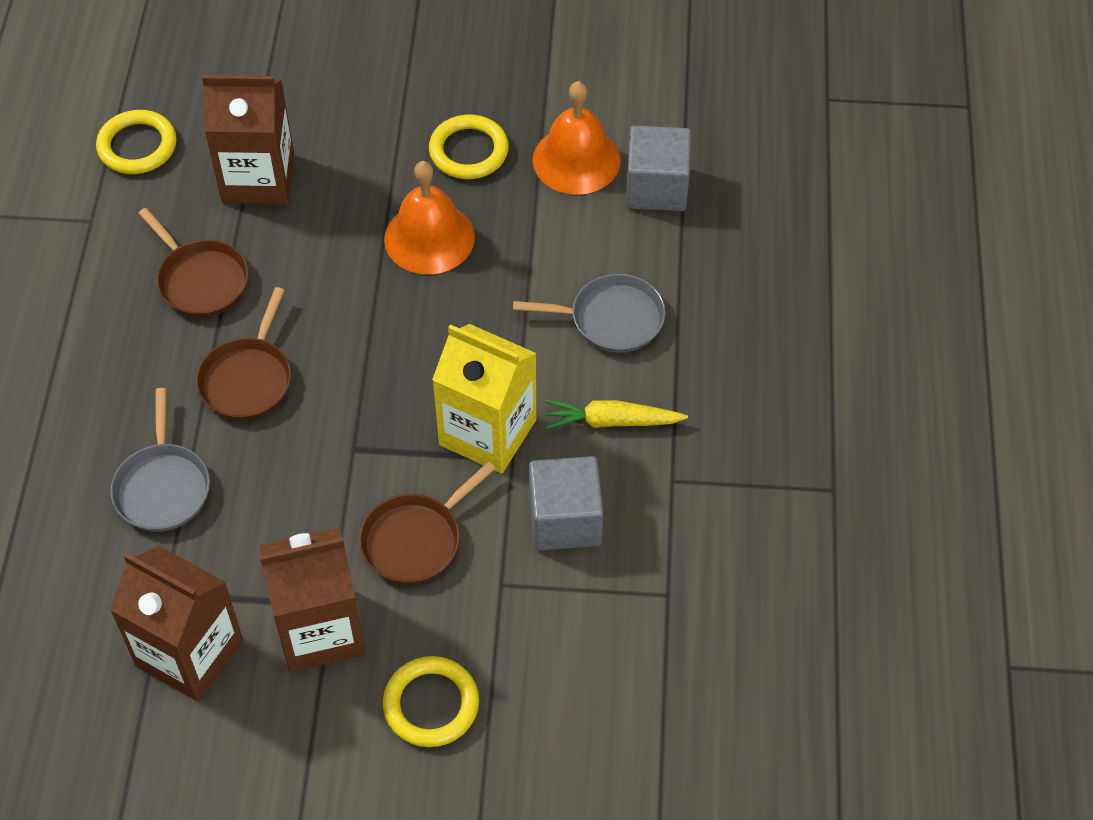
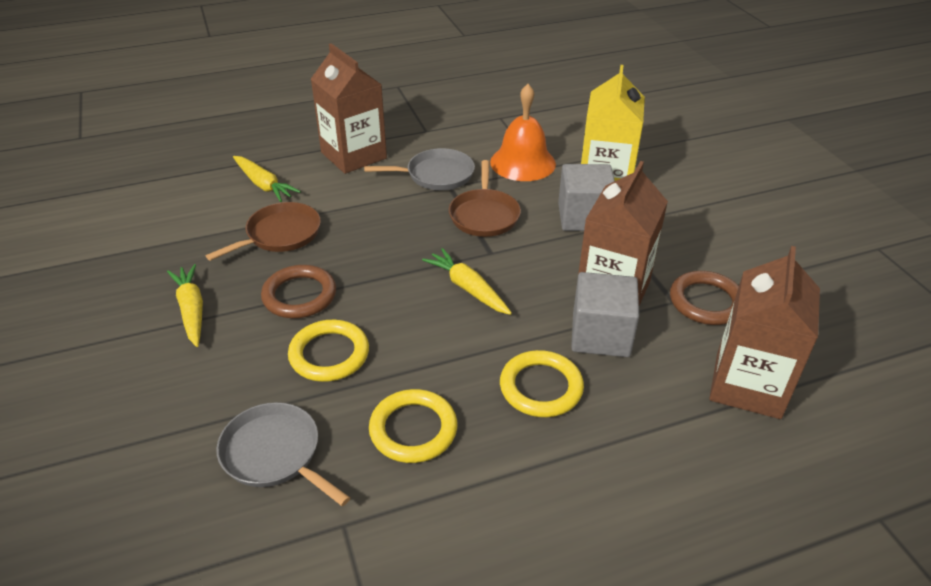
brown pan: 3 -> 2
brown ring: 0 -> 2
orange bell: 2 -> 1
yellow carrot: 1 -> 3

